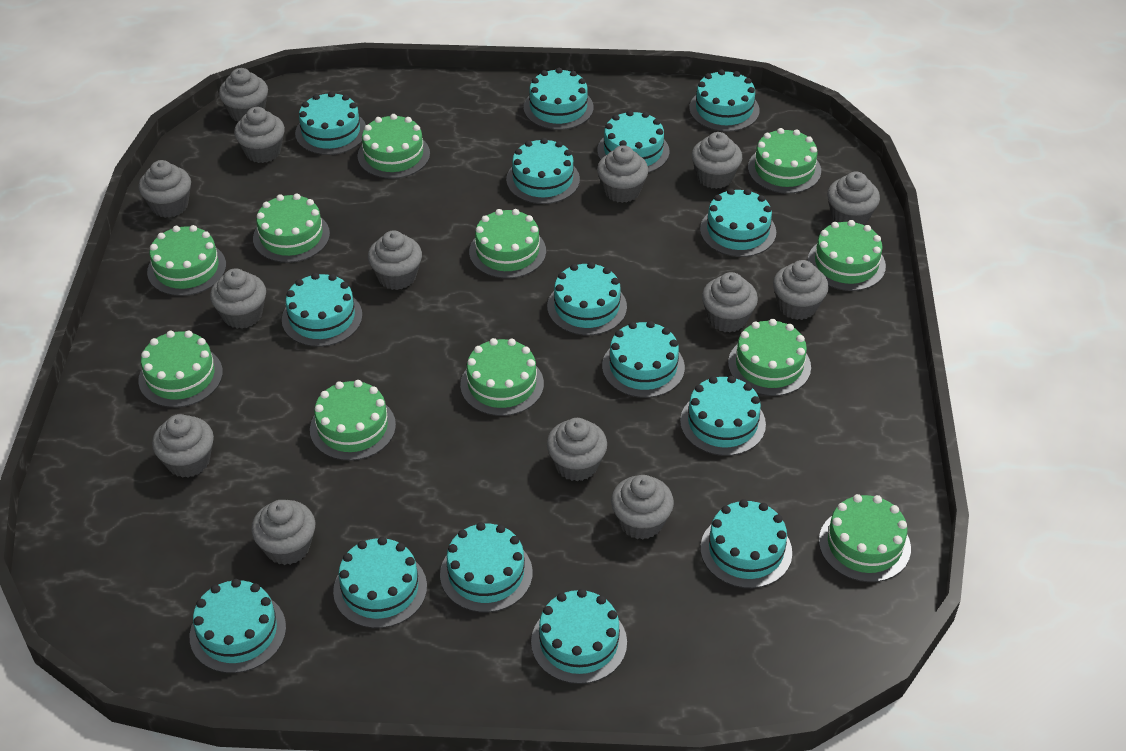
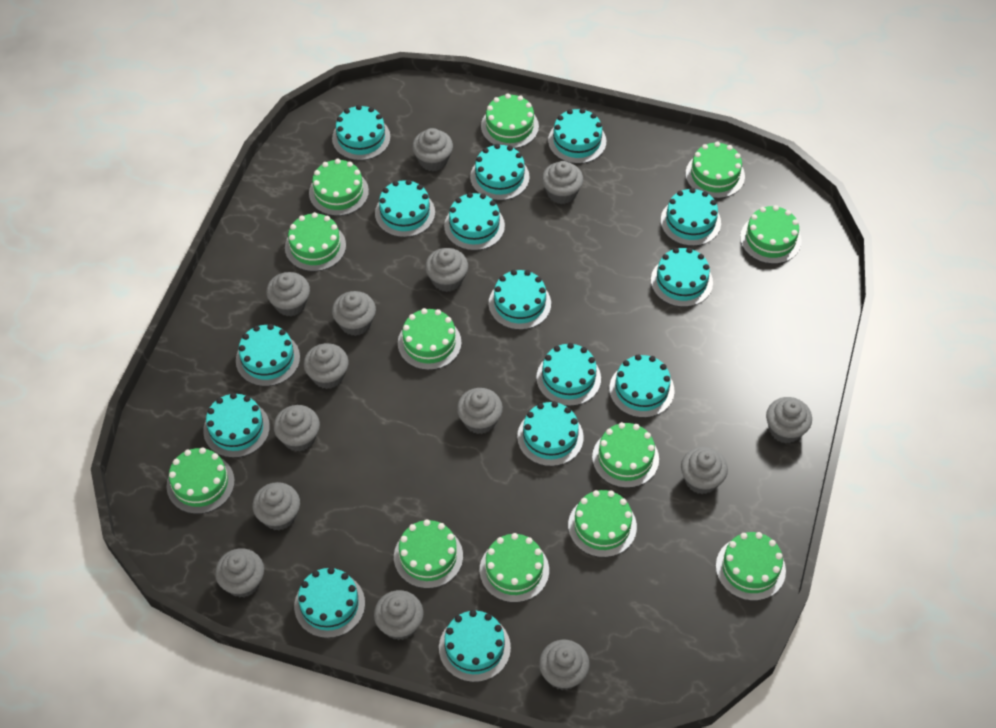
green cake: 11 -> 12

